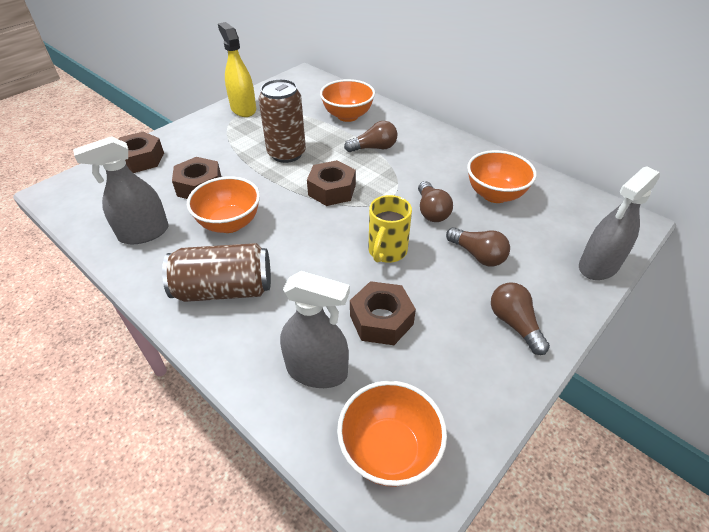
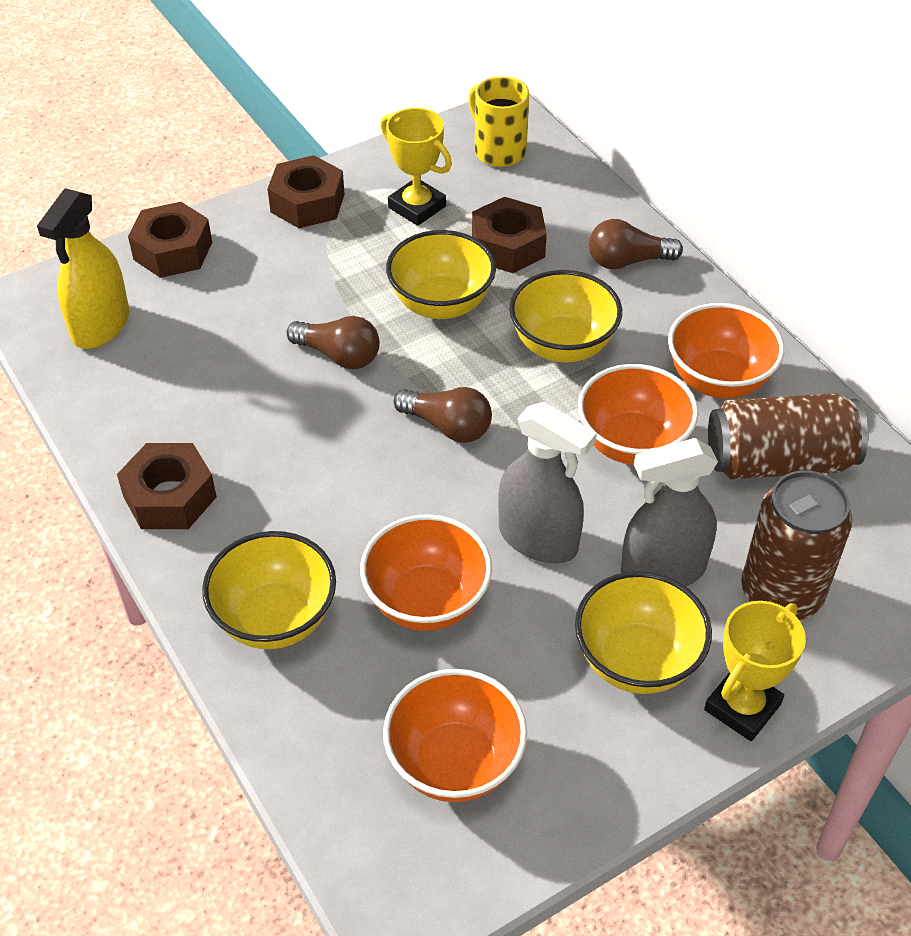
brown light bulb: 4 -> 3
grey spray bottle: 3 -> 2
yellow bowl: 0 -> 4
yellow trophy: 0 -> 2

